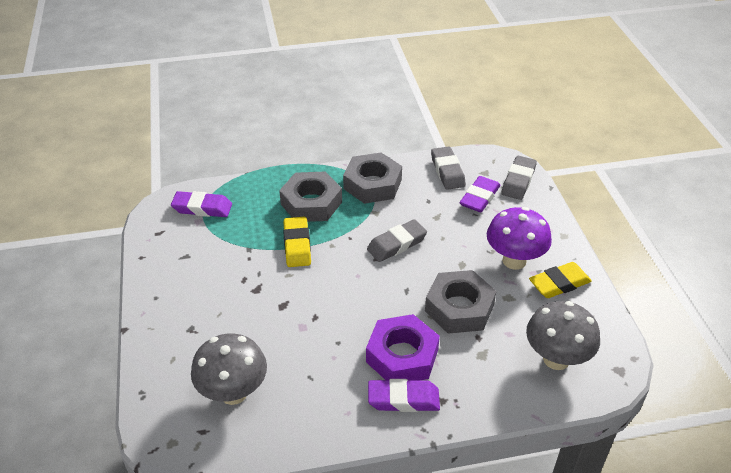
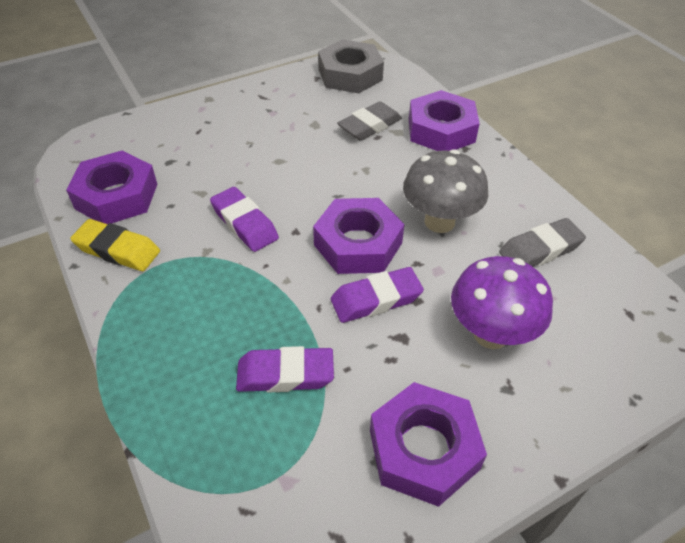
grey eraser: 3 -> 2
grey mushroom: 2 -> 1
grey nut: 3 -> 1
purple nut: 1 -> 4
yellow eraser: 2 -> 1

